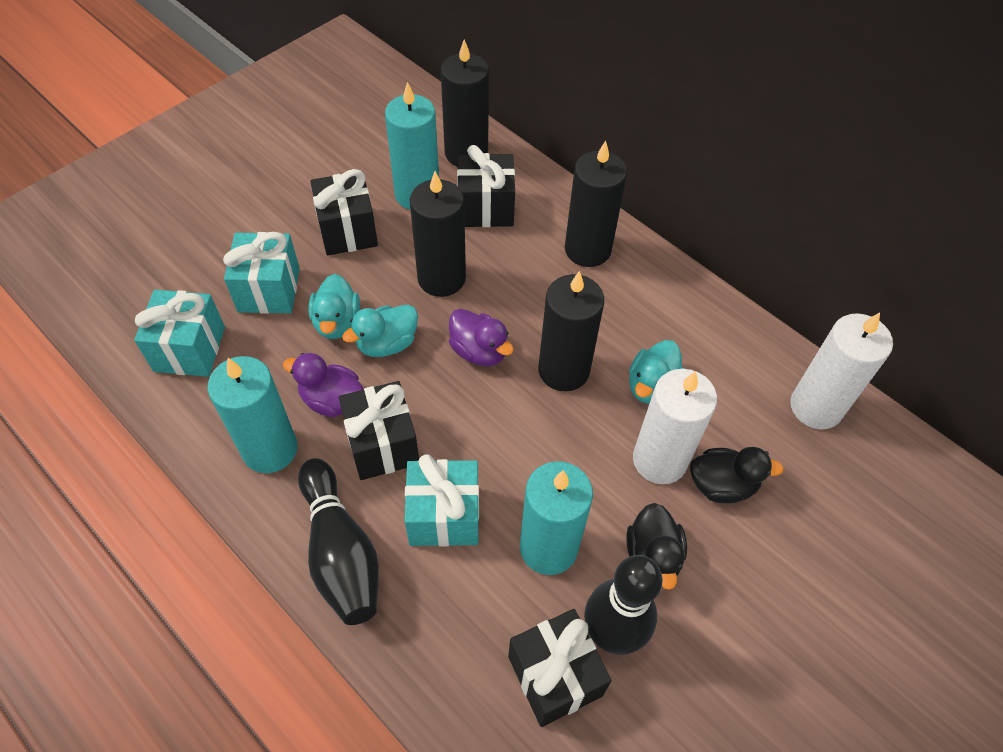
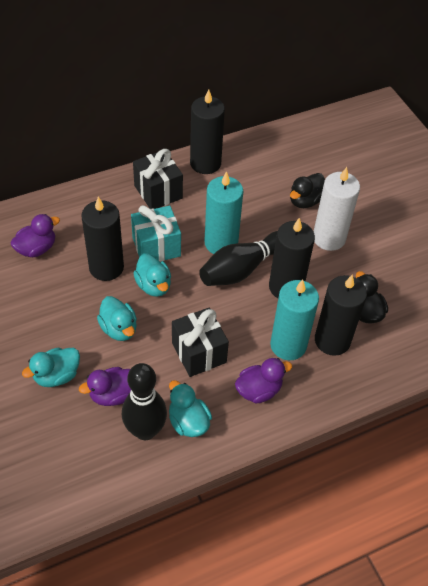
black gift: 4 -> 2
purple duck: 2 -> 3
turquoise candle: 3 -> 2
turquoise duck: 3 -> 4
turquoise gift: 3 -> 1
white candle: 2 -> 1

